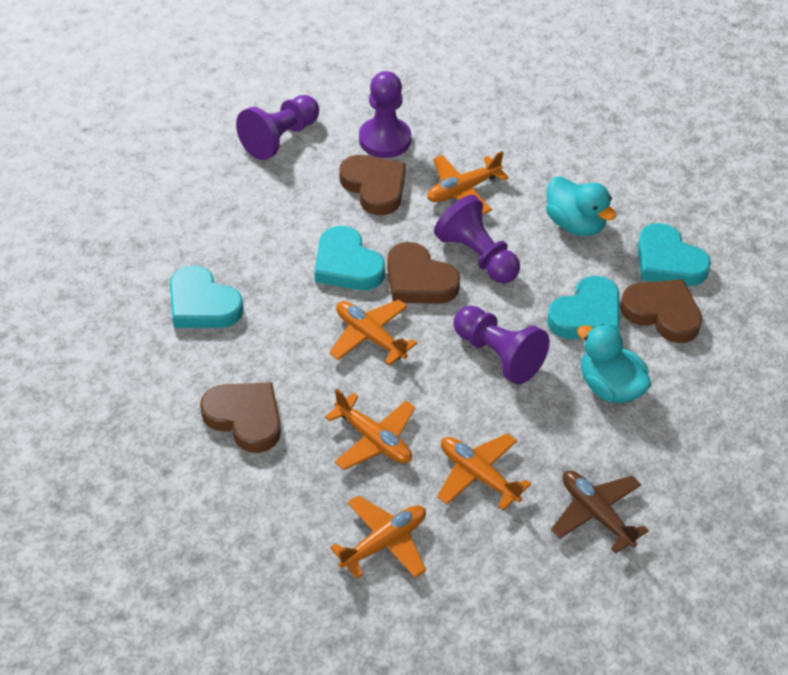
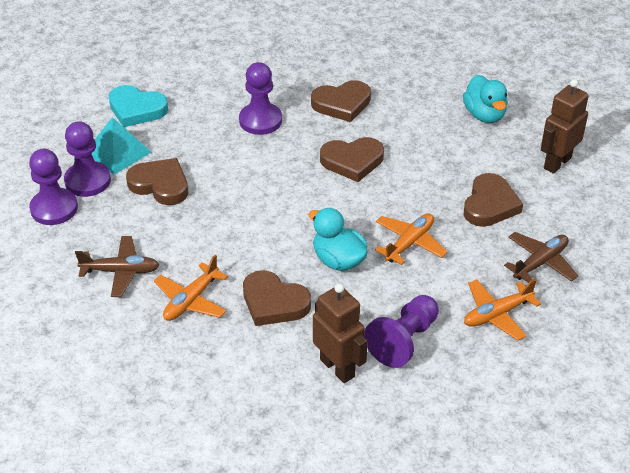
brown heart: 4 -> 5
brown plane: 1 -> 2
brown robot: 0 -> 2
orange plane: 5 -> 3
turquoise heart: 4 -> 1
turquoise pyramid: 0 -> 1

